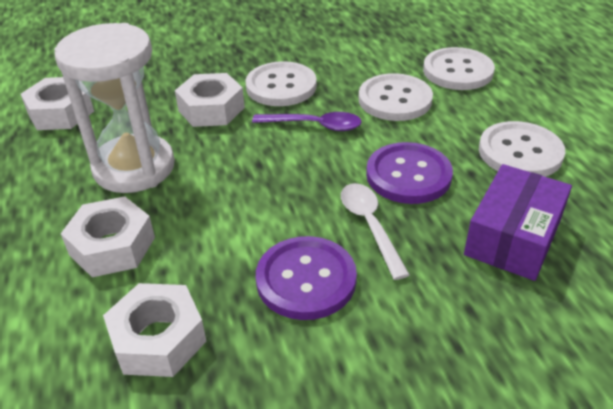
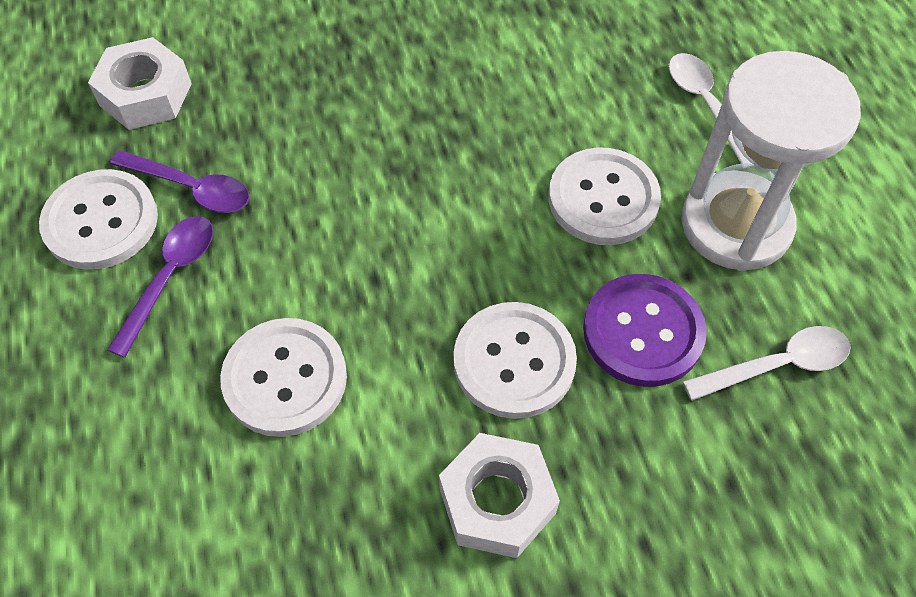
purple box: 1 -> 0
purple button: 2 -> 1
purple spoon: 1 -> 2
white nut: 4 -> 2
white spoon: 1 -> 2

